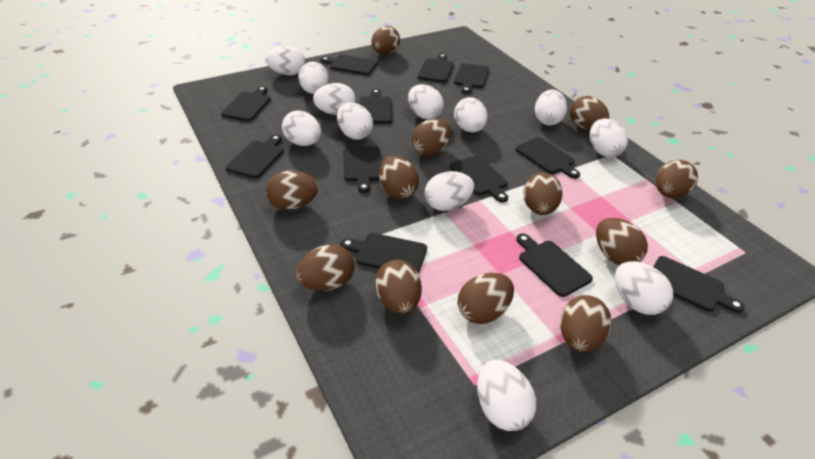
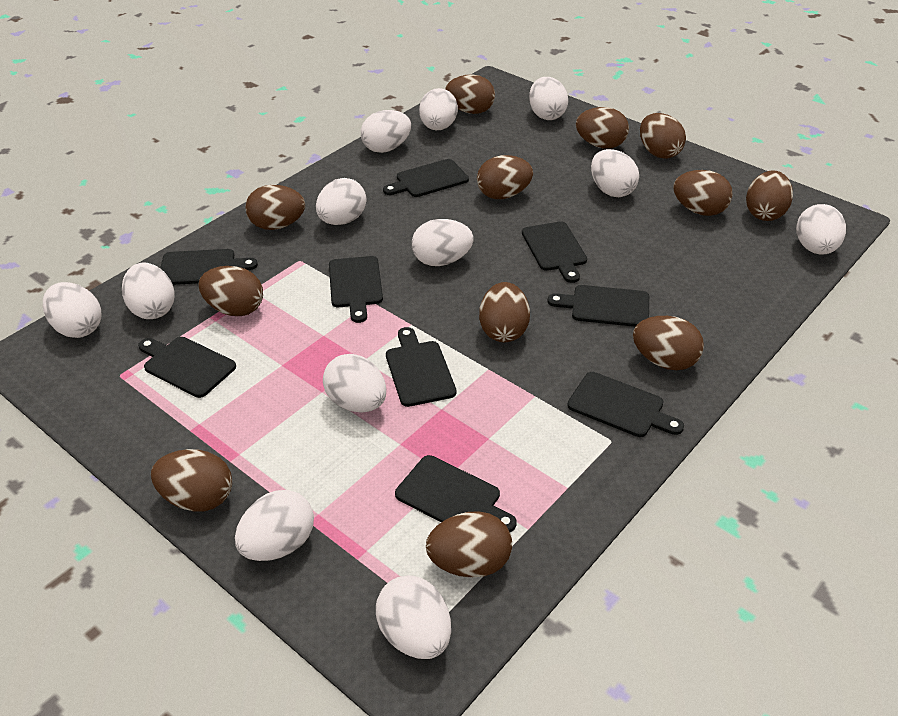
black cutting board: 12 -> 9

